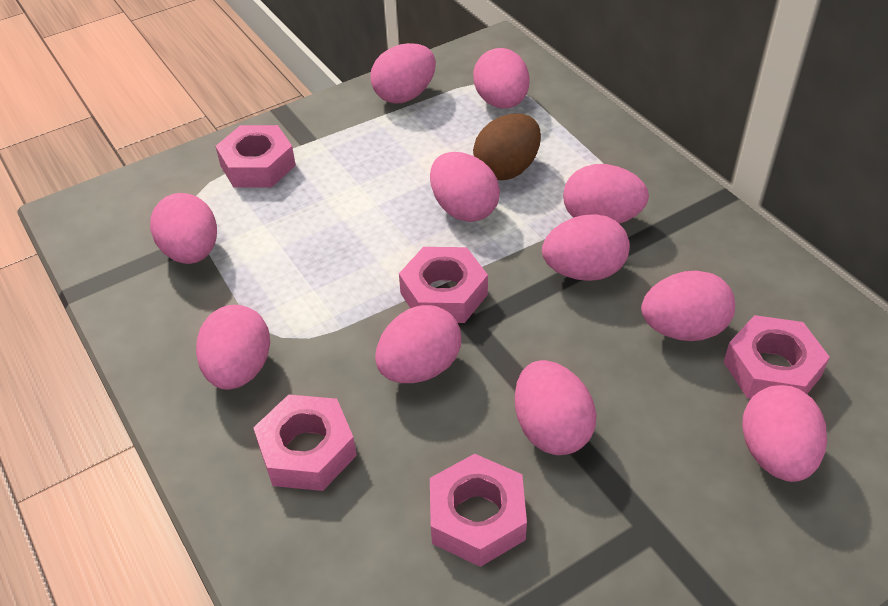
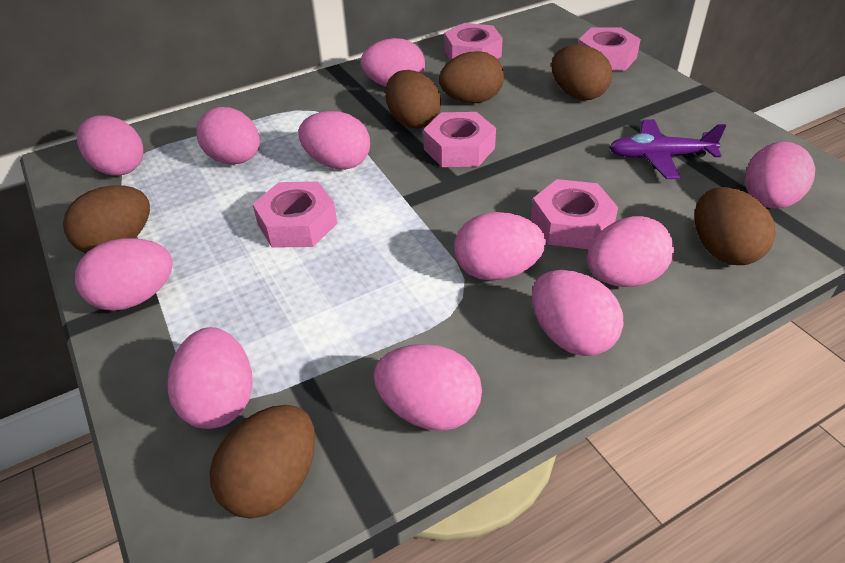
brown egg: 1 -> 6
purple plane: 0 -> 1

